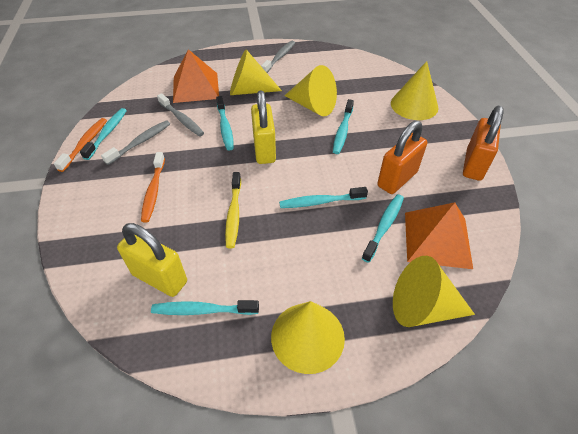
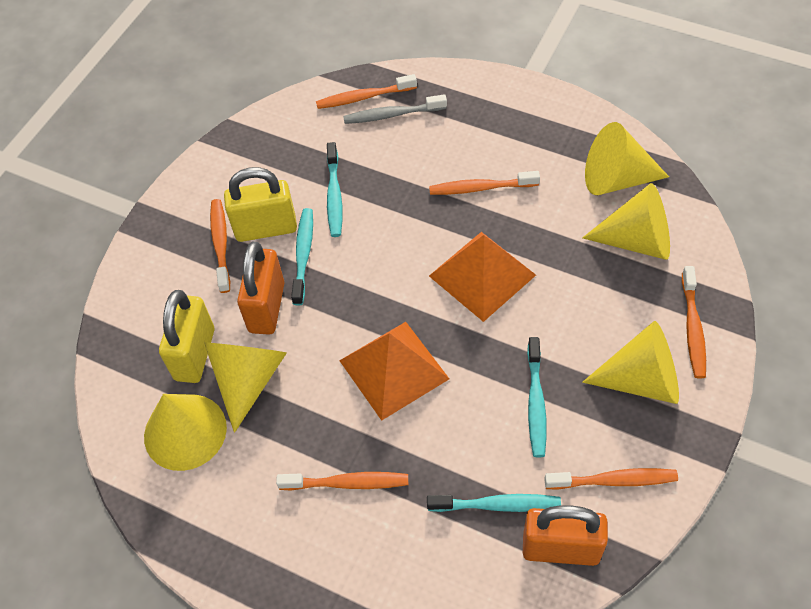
grey toothbrush: 3 -> 1
orange toothbrush: 2 -> 6
turquoise toothbrush: 6 -> 4
yellow toothbrush: 1 -> 0

